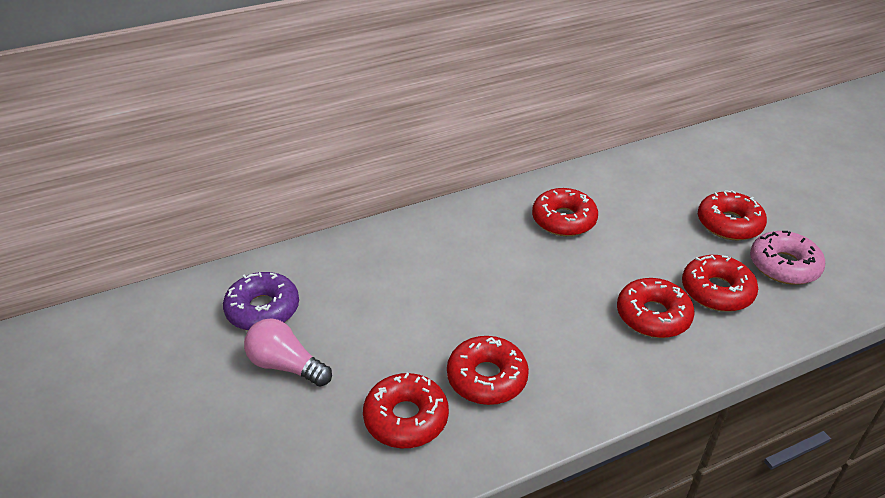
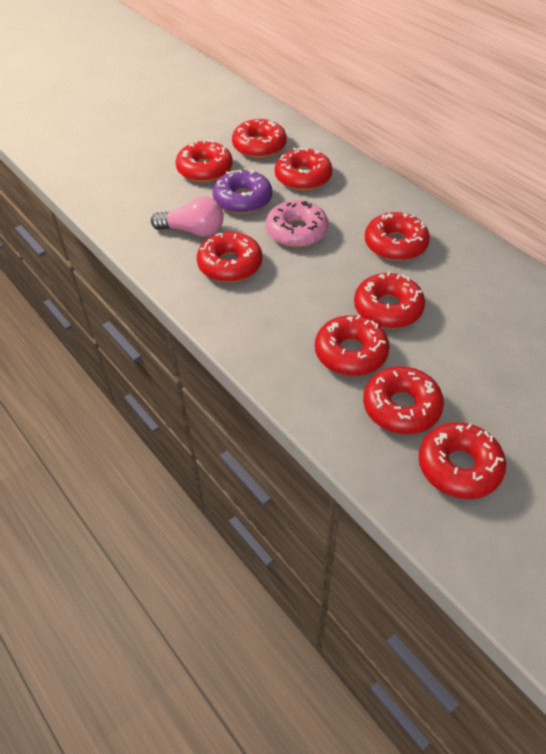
red donut: 6 -> 9

